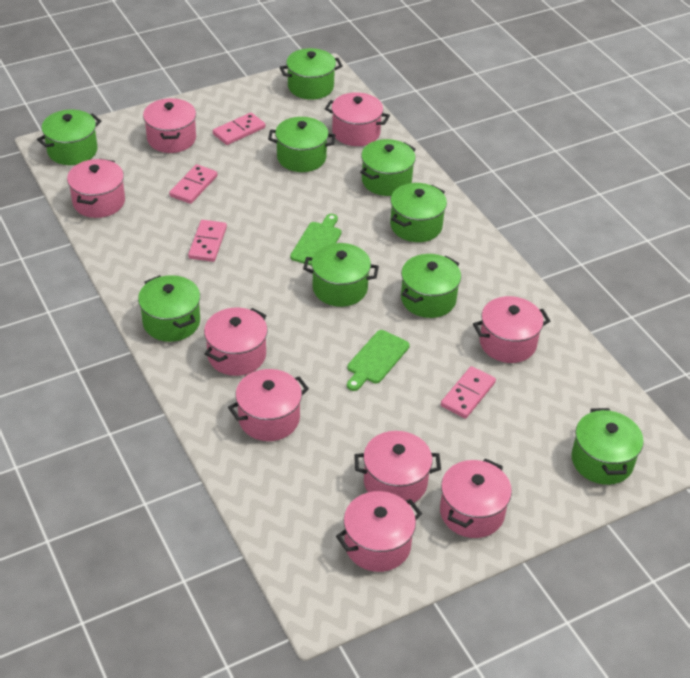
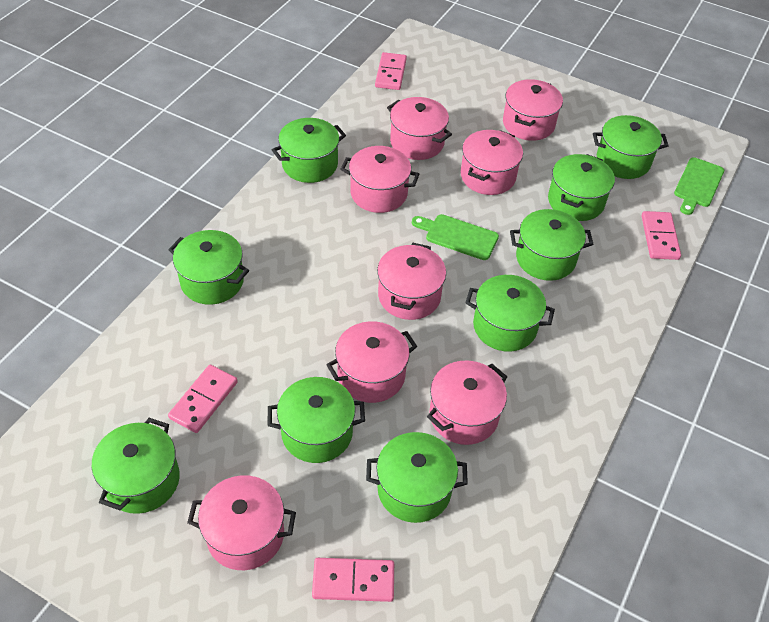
pink pot: 9 -> 8

